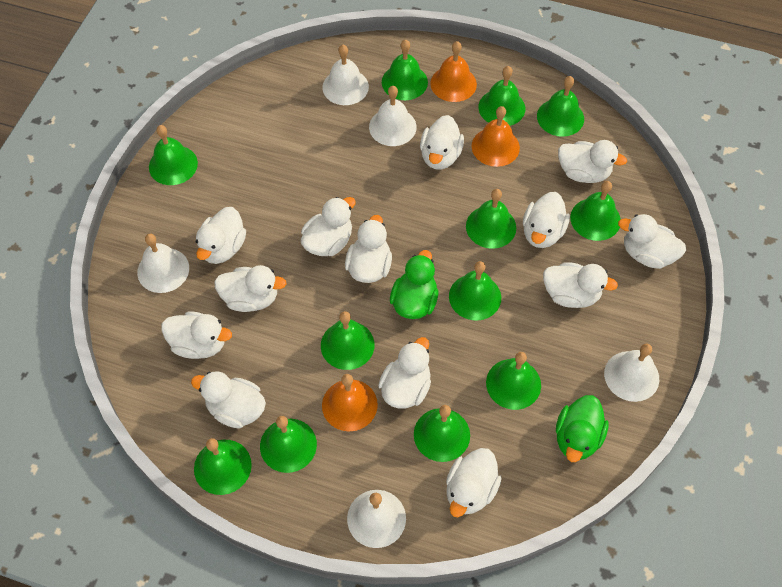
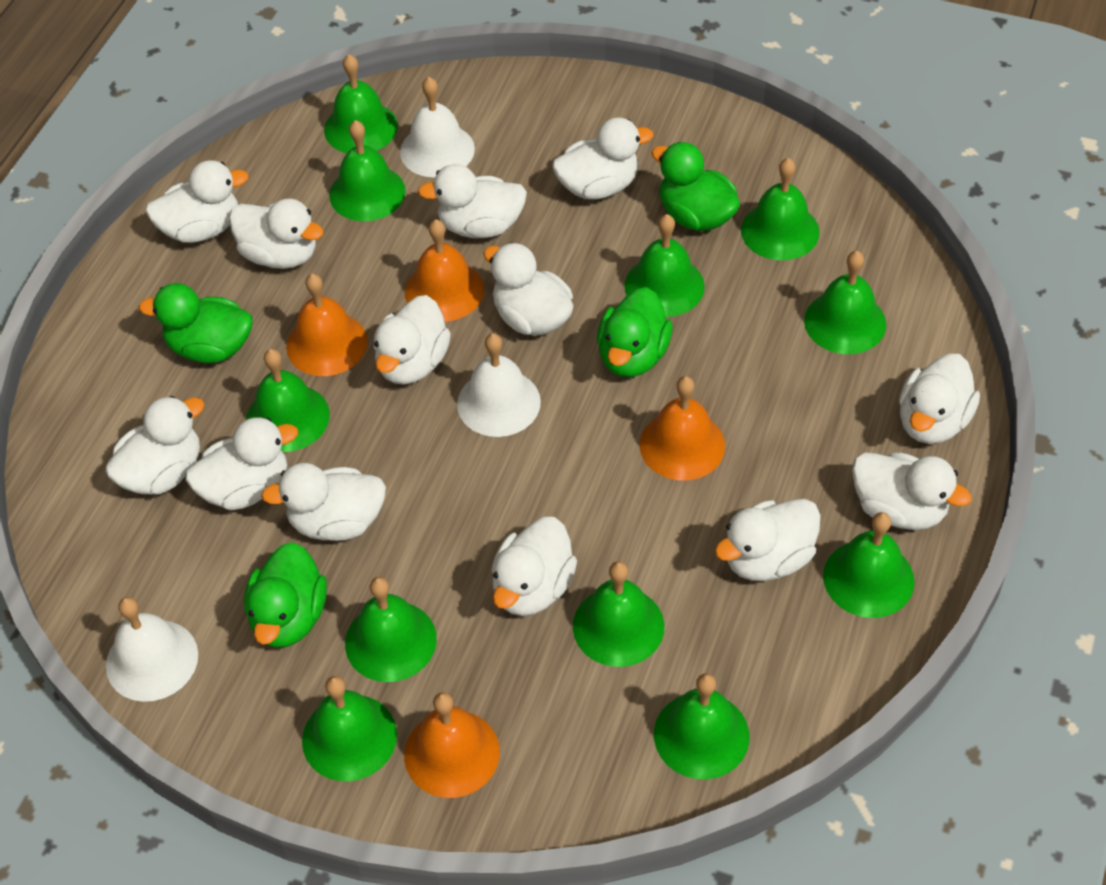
green bell: 12 -> 11
green duck: 2 -> 4
orange bell: 3 -> 4
white bell: 5 -> 3

